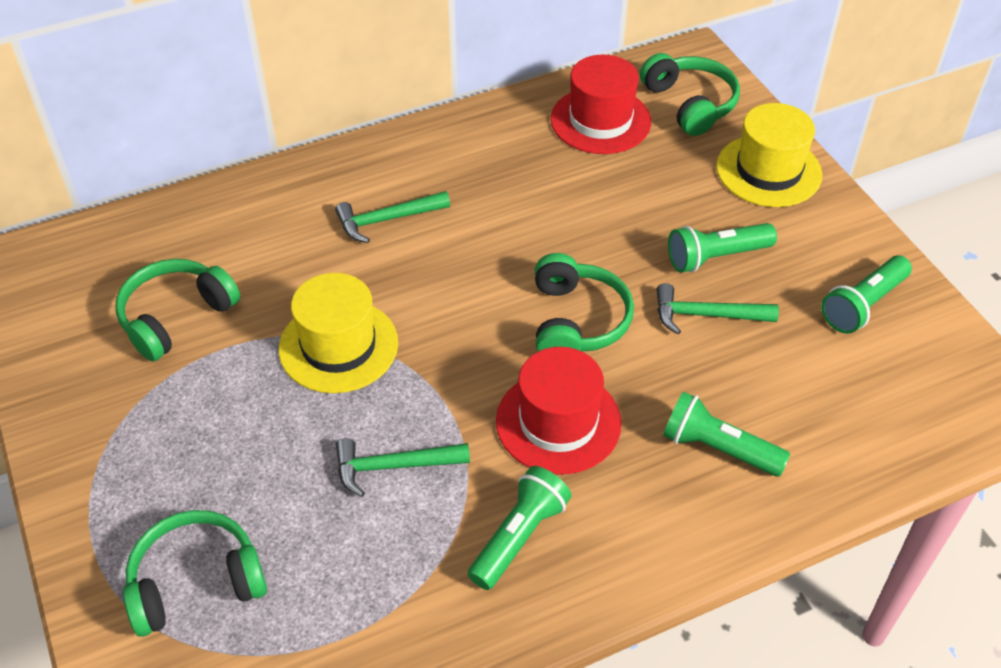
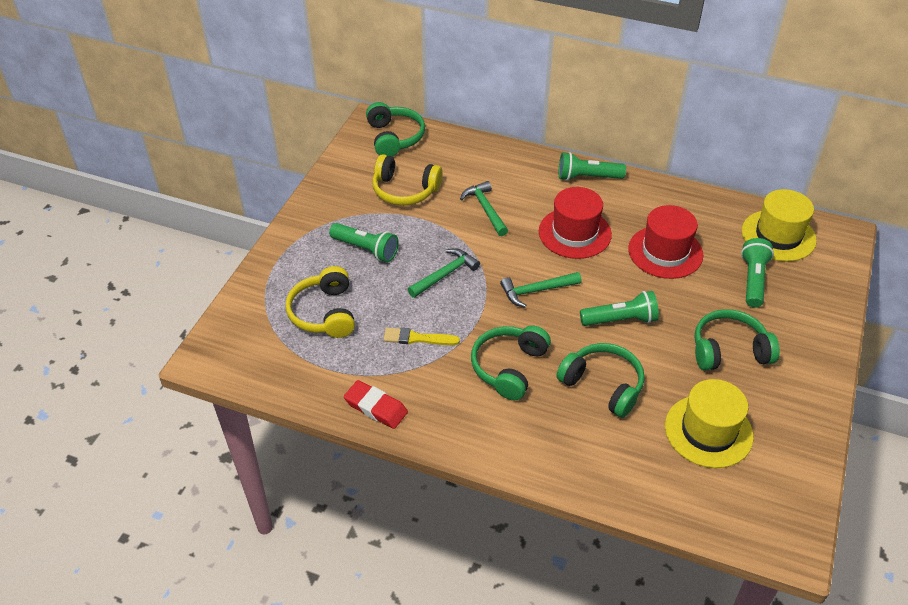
red eraser: 0 -> 1
yellow brush: 0 -> 1
yellow headphones: 0 -> 2

